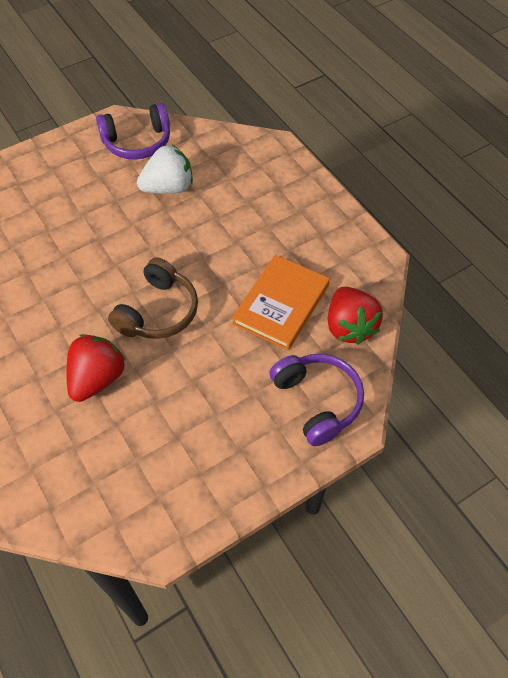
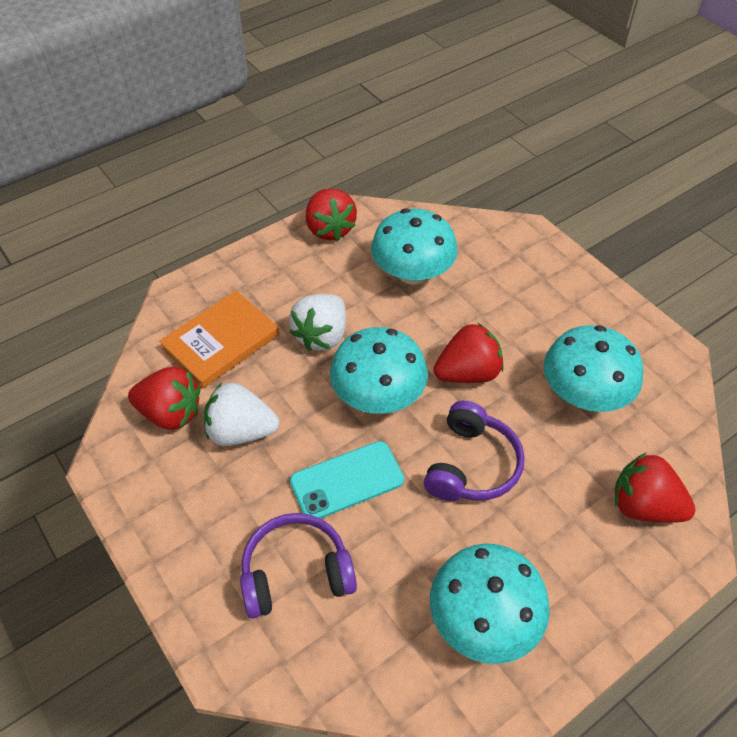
brown headphones: 1 -> 0
red strawberry: 2 -> 4
turquoise mushroom: 0 -> 4
turquoise phone: 0 -> 1
white strawberry: 1 -> 2

